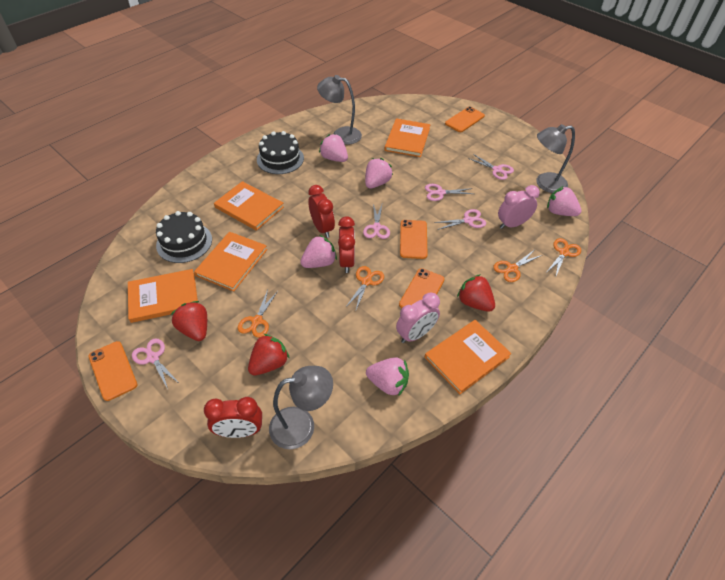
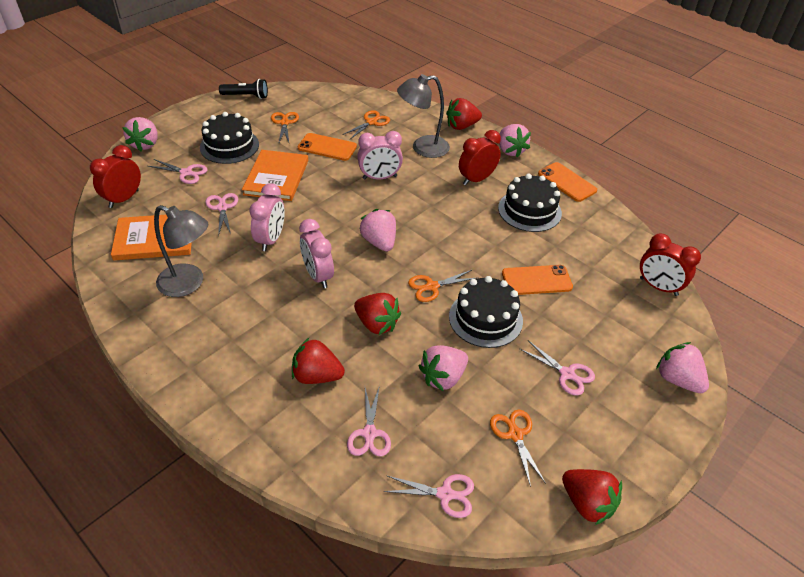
black cake: 2 -> 3
black flashlight: 0 -> 1
grey lamp: 3 -> 2
orange book: 5 -> 2
orange phone: 4 -> 3
pink clock: 2 -> 3
red strawberry: 3 -> 4

